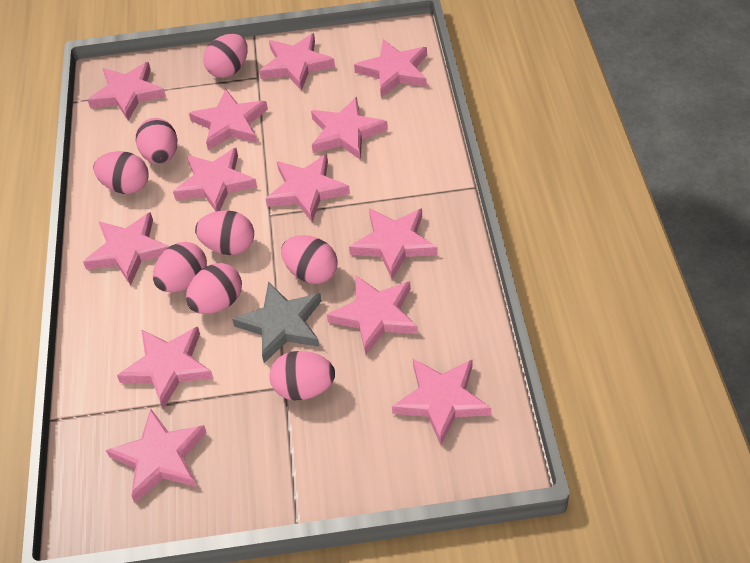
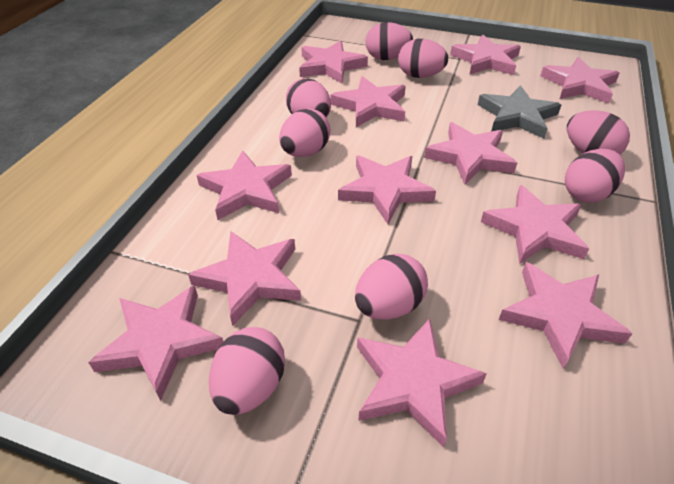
pink star: 13 -> 12

